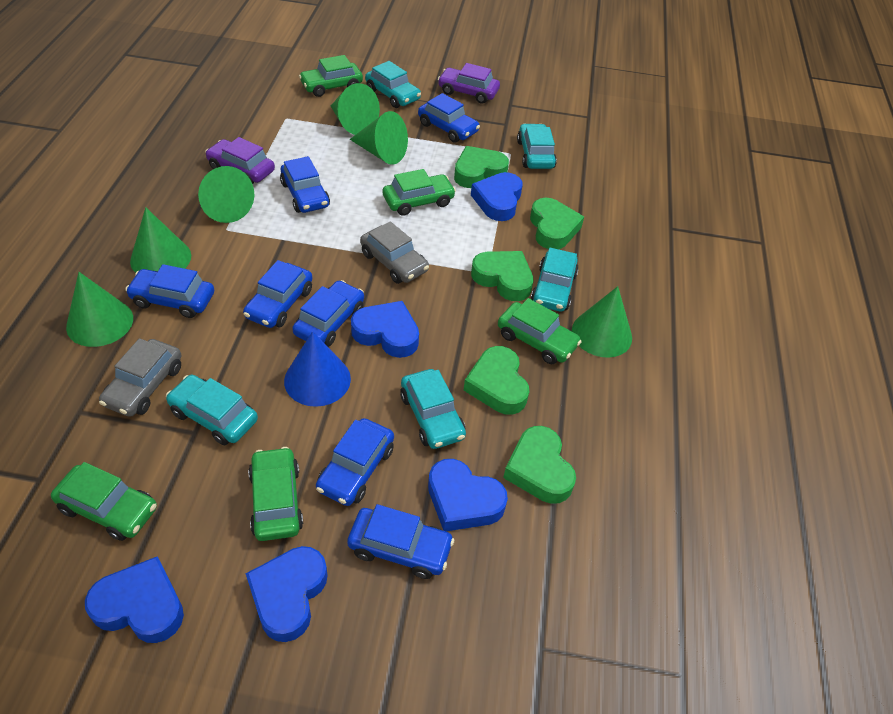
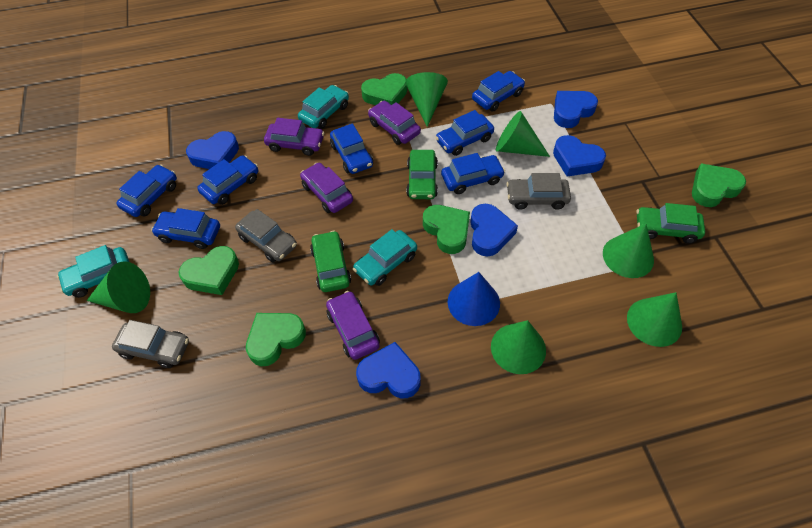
green car: 5 -> 3
grey car: 2 -> 3
purple car: 2 -> 4
turquoise car: 5 -> 3

